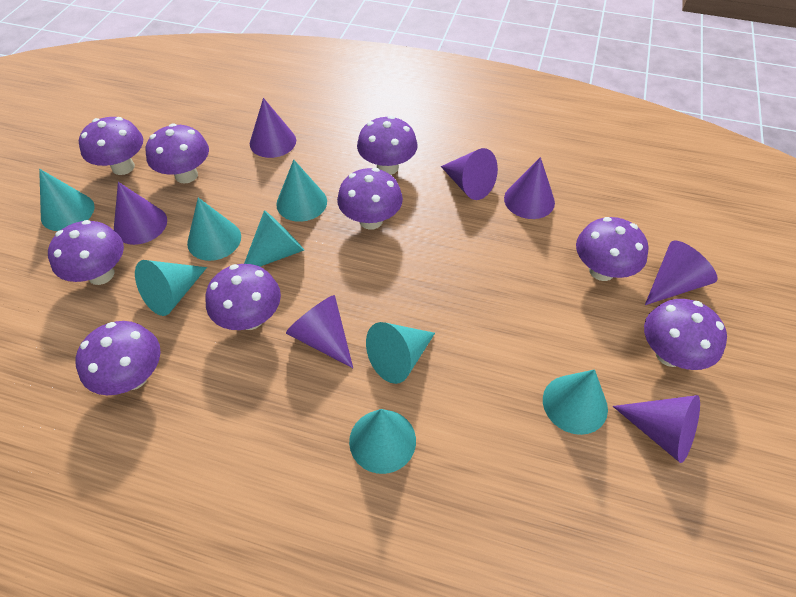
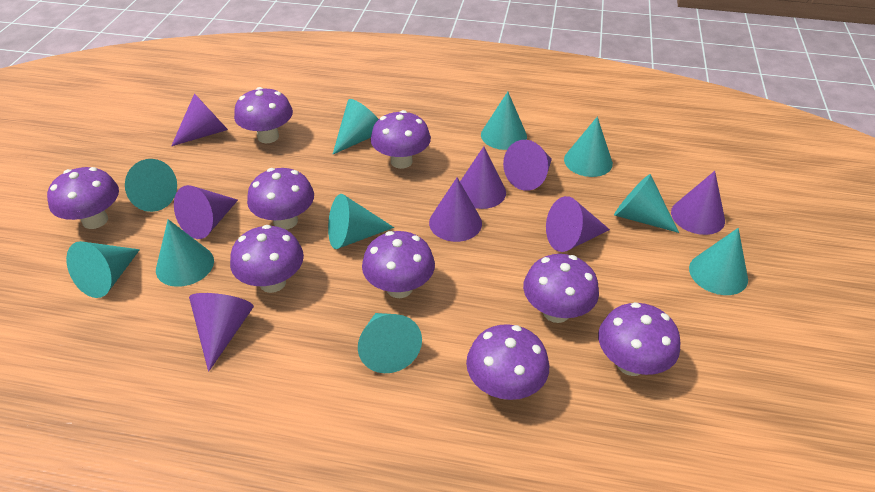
purple cone: 7 -> 8
turquoise cone: 8 -> 10

